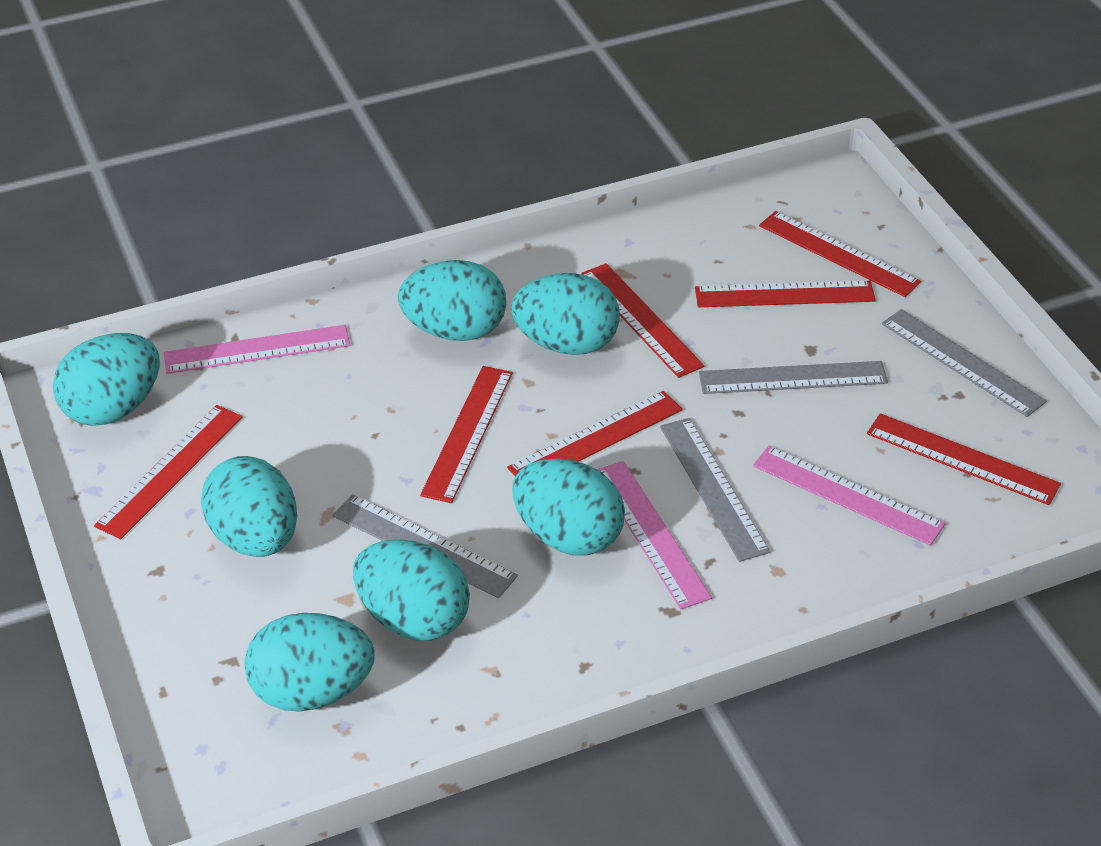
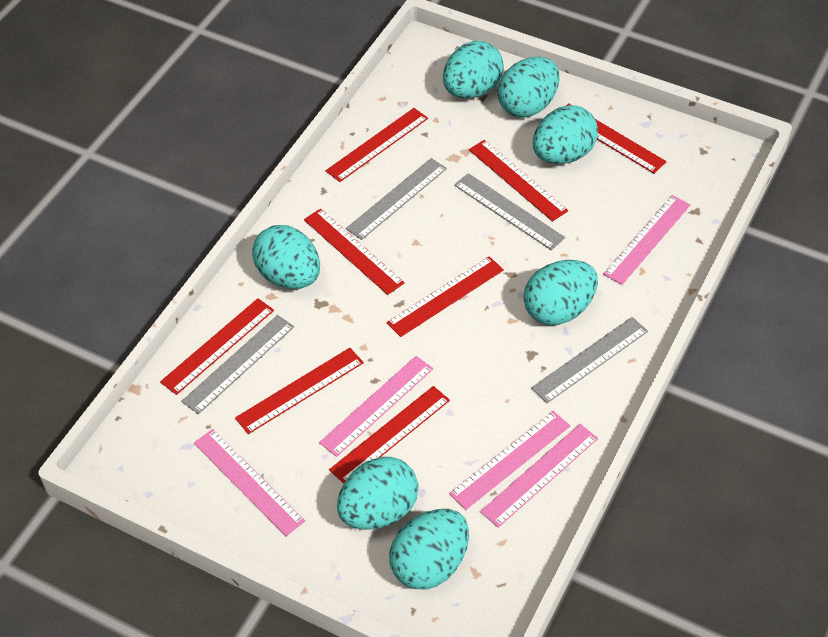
pink ruler: 3 -> 5
red ruler: 7 -> 8

